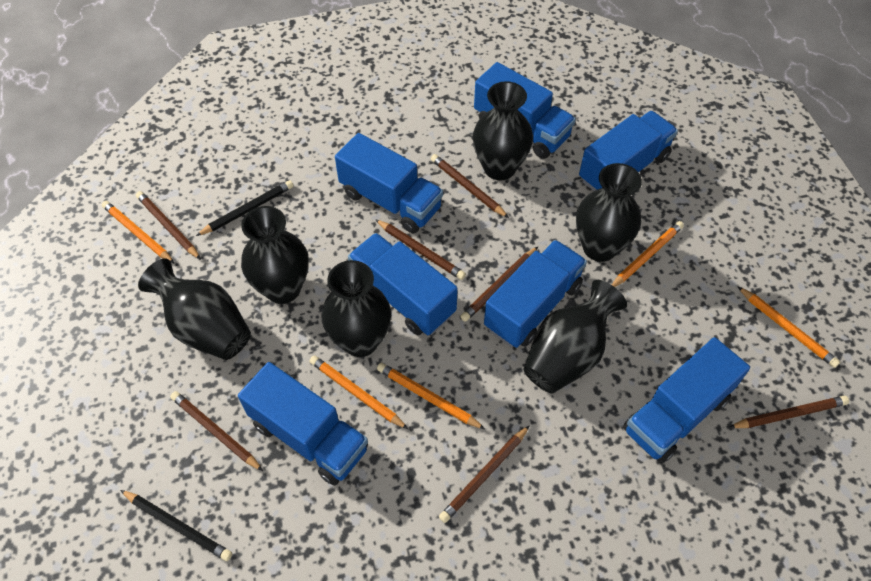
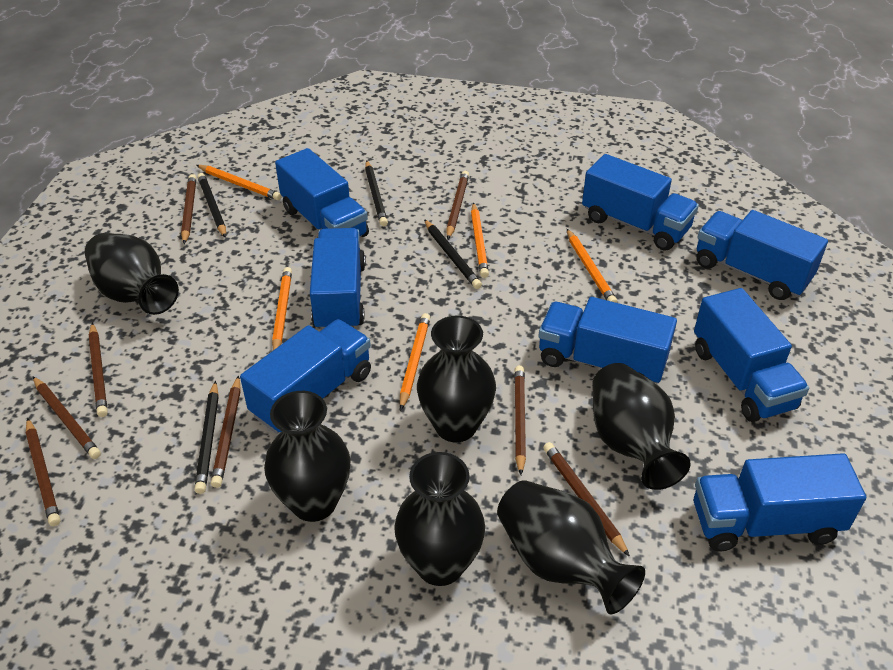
black pencil: 2 -> 4
blue truck: 7 -> 8
brown pencil: 7 -> 8

